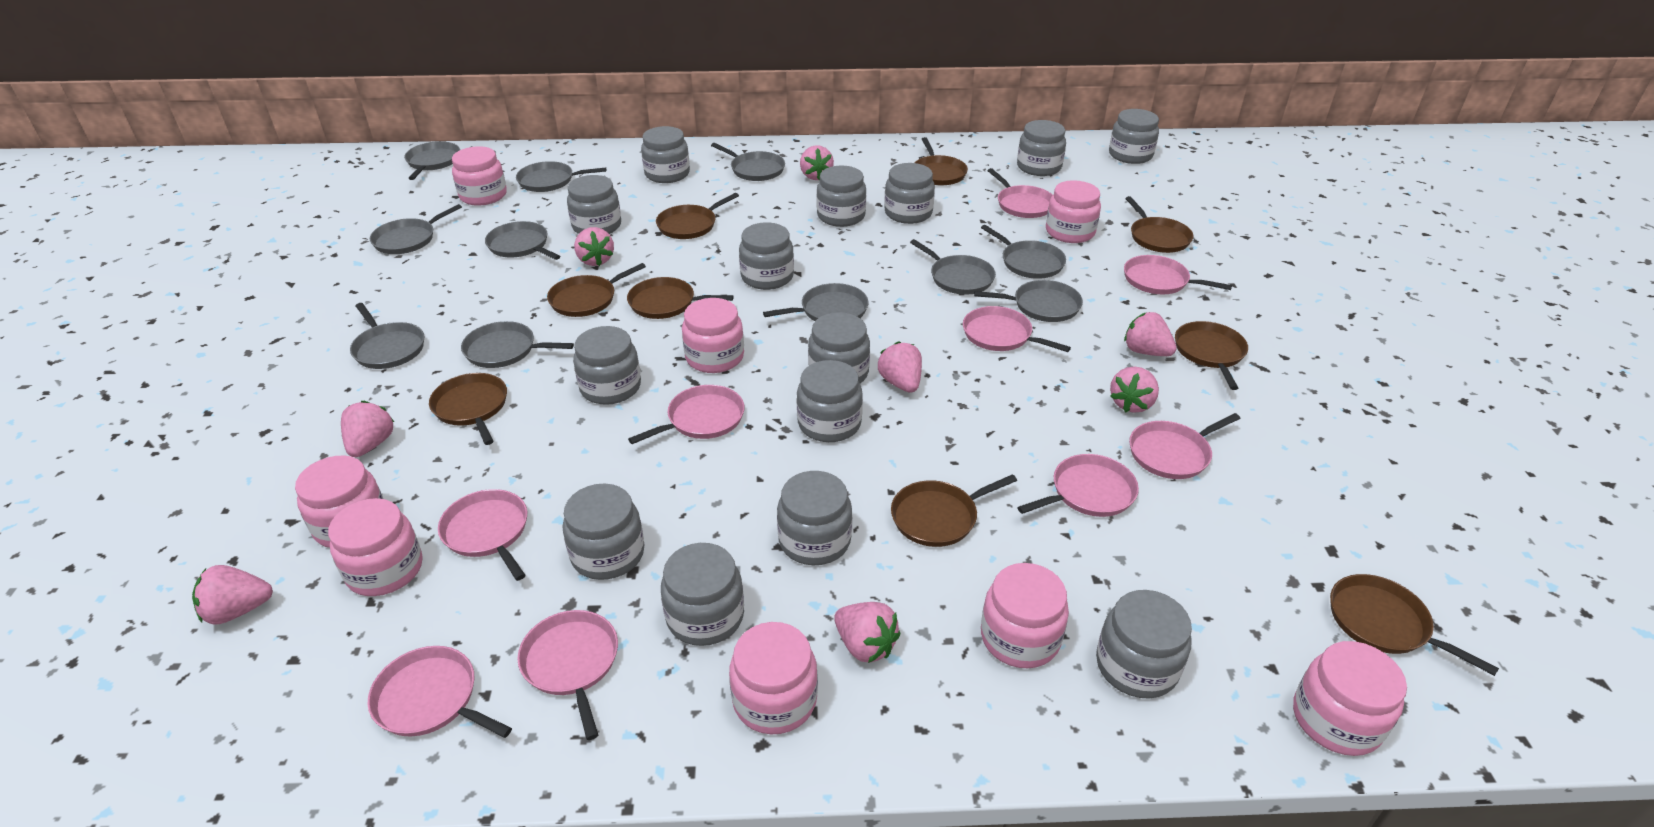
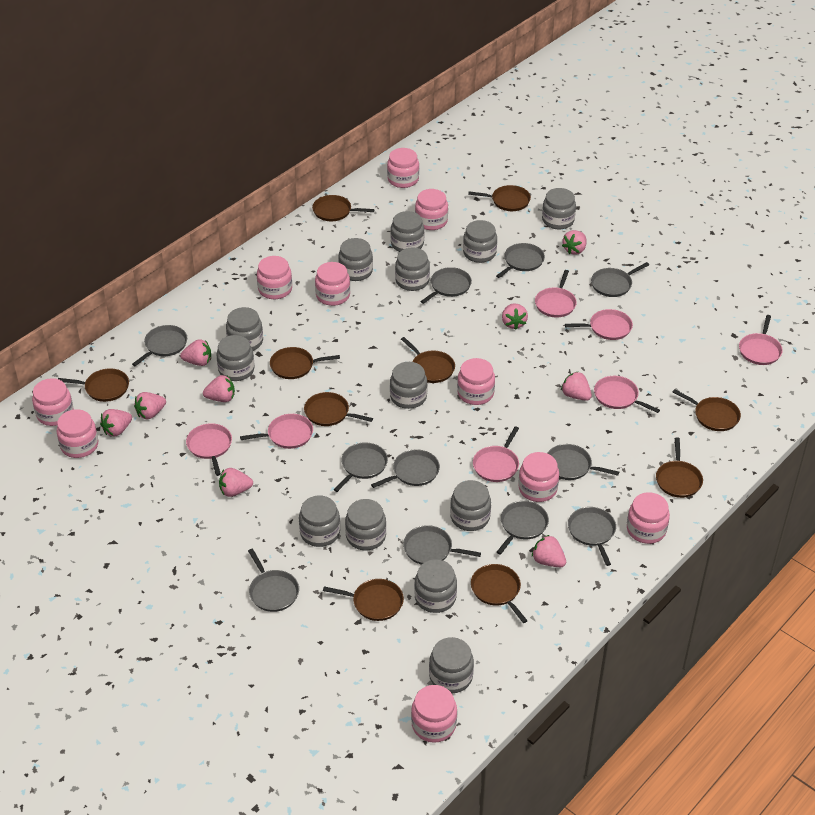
brown pan: 9 -> 10
grey jar: 14 -> 13
pink jar: 8 -> 10
pink pan: 9 -> 7
pink strawberry: 8 -> 9

